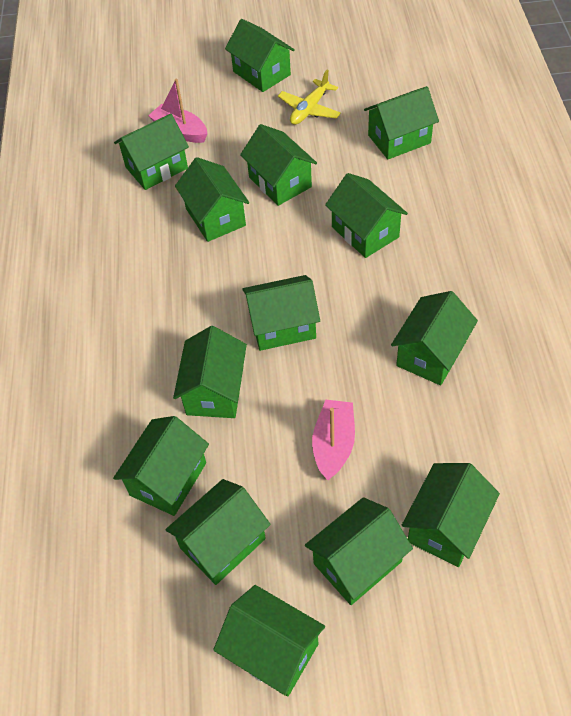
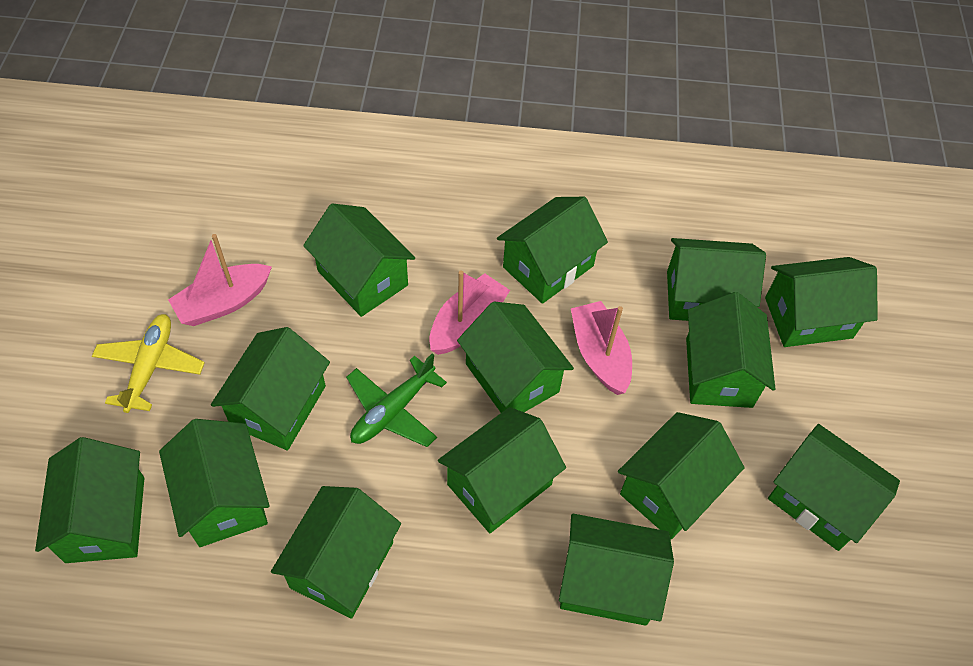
green plane: 0 -> 1
pink boat: 2 -> 3

